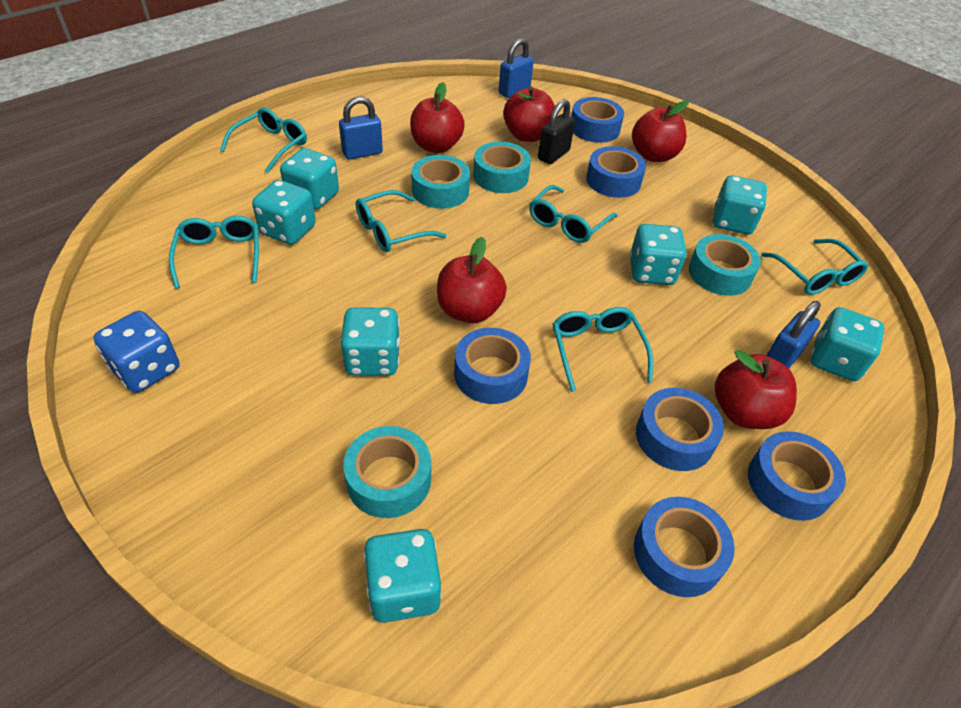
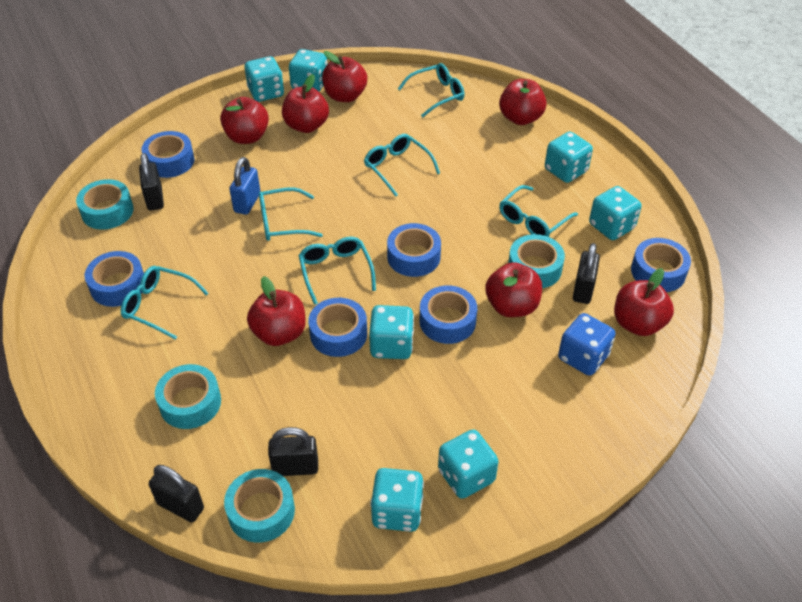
black padlock: 1 -> 4
blue padlock: 3 -> 1
red apple: 5 -> 7

